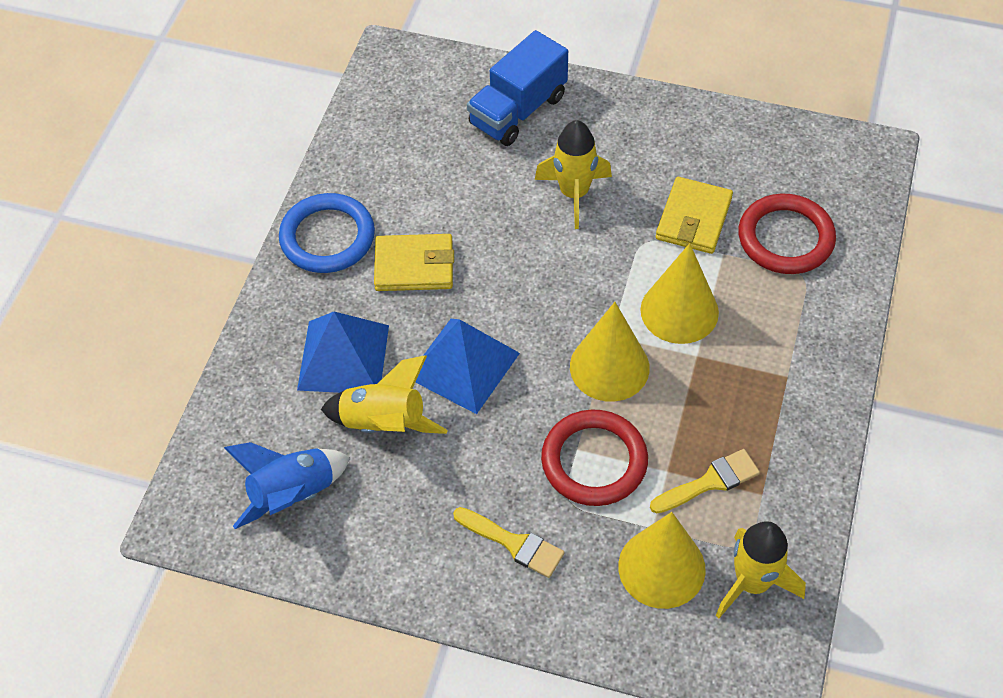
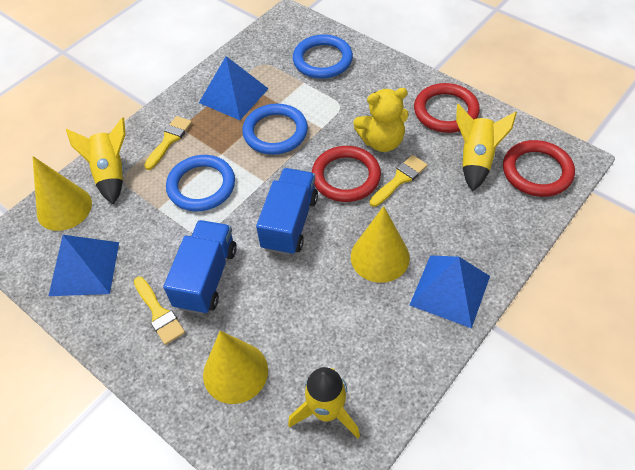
blue pyramid: 2 -> 3
blue ring: 1 -> 3
blue rocket: 1 -> 0
blue truck: 1 -> 2
red ring: 2 -> 3
yellow brush: 2 -> 3
yellow teddy bear: 0 -> 1
yellow wallet: 2 -> 0

